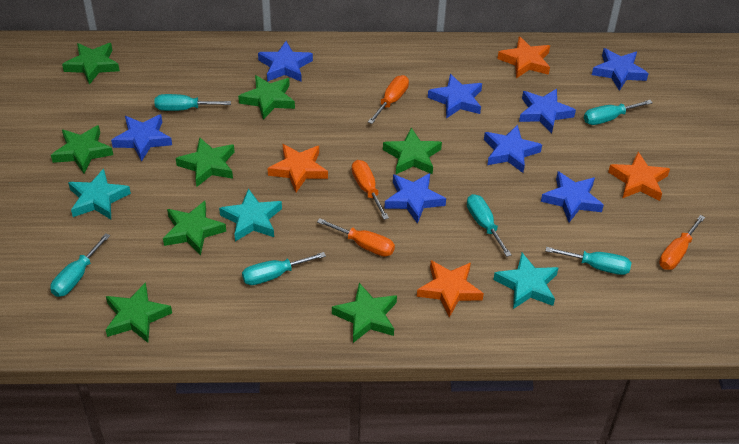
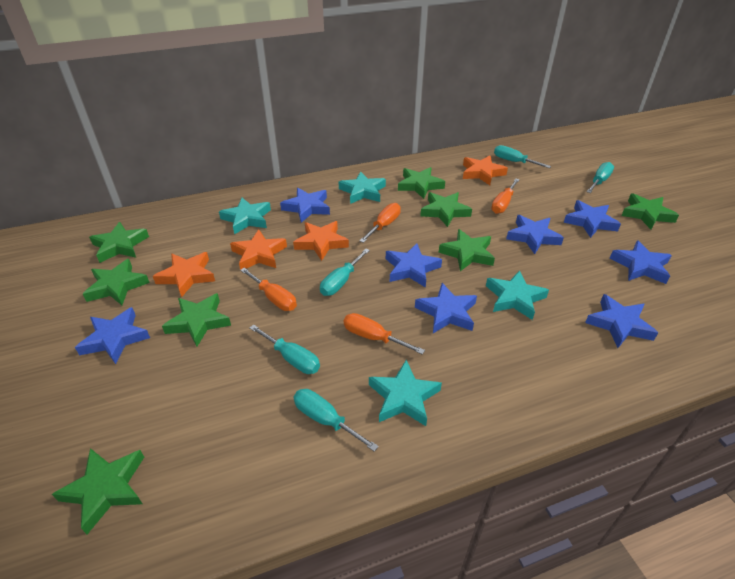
turquoise screwdriver: 6 -> 5
turquoise star: 3 -> 4

